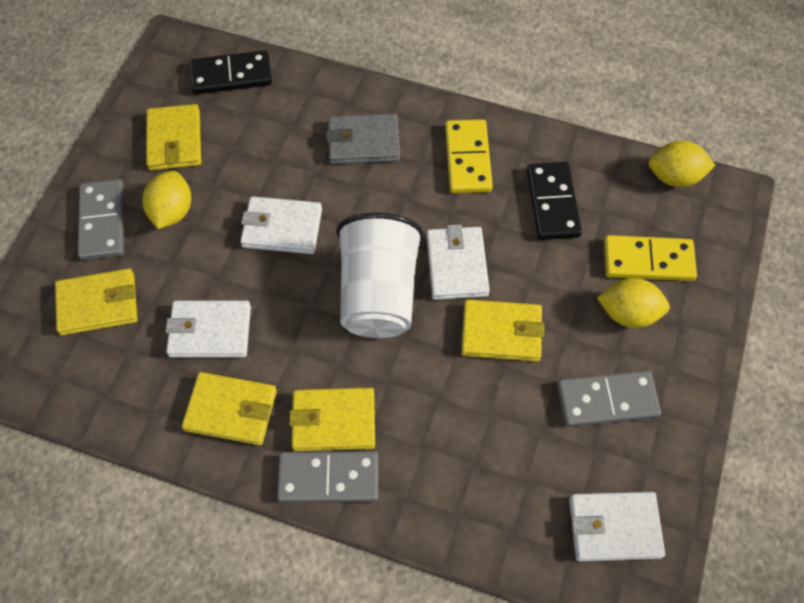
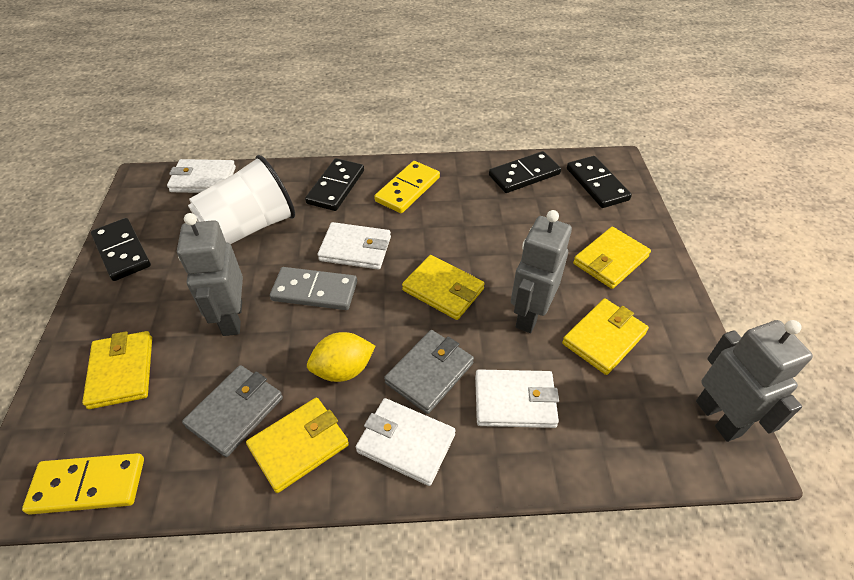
black domino: 2 -> 4
grey domino: 3 -> 1
grey robot: 0 -> 3
grey wallet: 1 -> 2
yellow lemon: 3 -> 1

